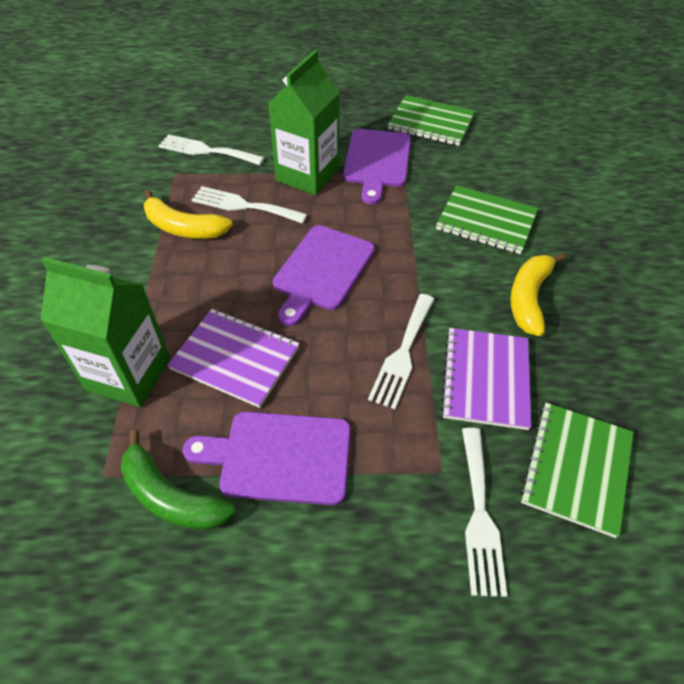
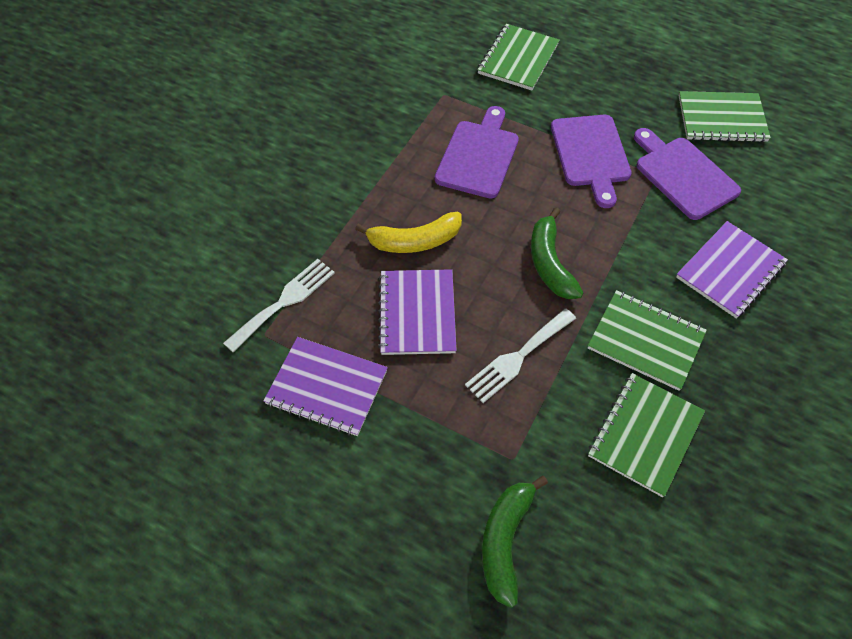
green banana: 1 -> 2
green carton: 2 -> 0
green notebook: 3 -> 4
purple notebook: 2 -> 3
white fork: 4 -> 2
yellow banana: 2 -> 1

